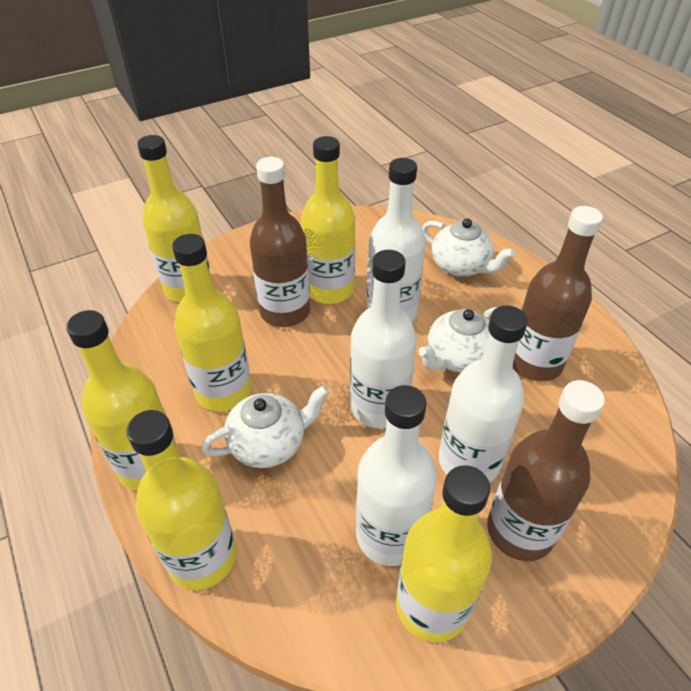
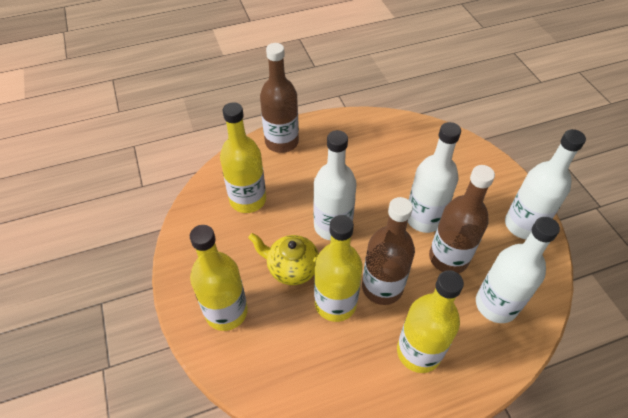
white teapot: 3 -> 0
yellow bottle: 6 -> 4
yellow teapot: 0 -> 1

